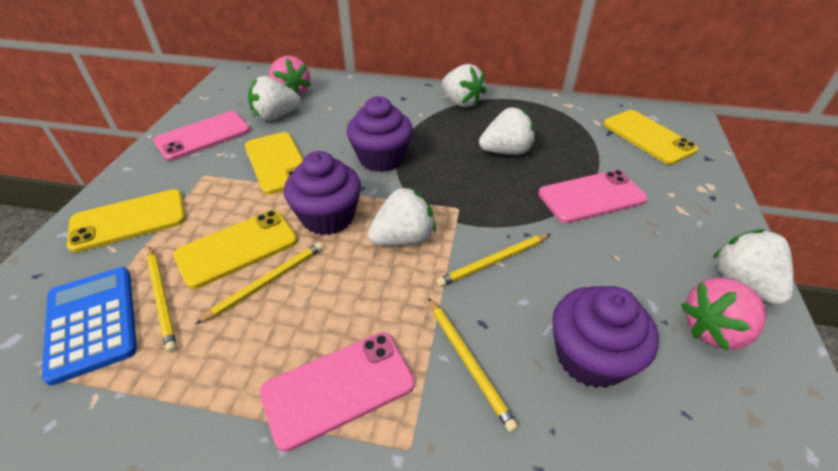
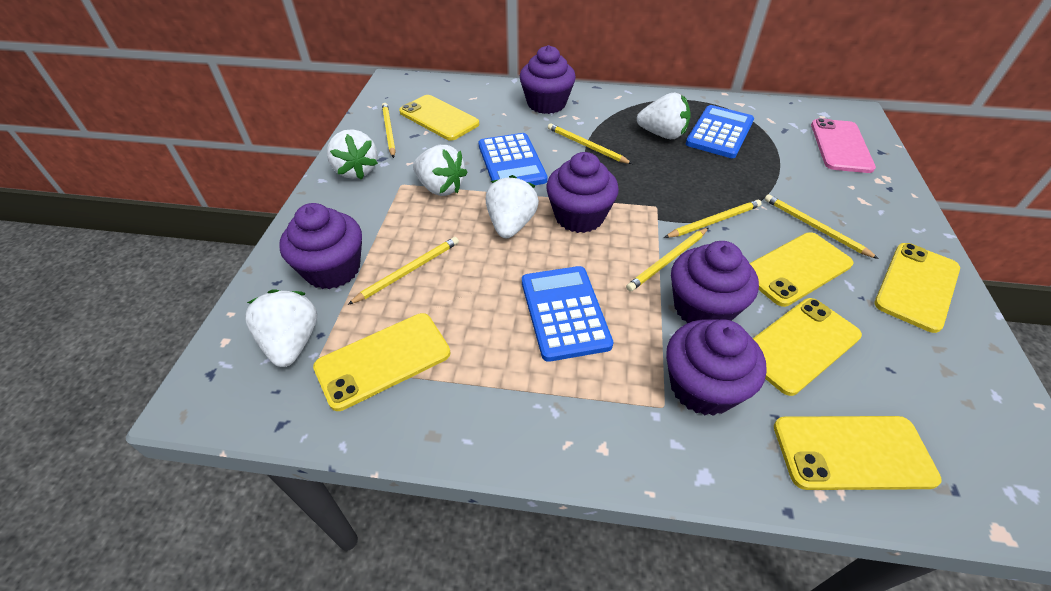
blue calculator: 1 -> 3
pink phone: 3 -> 1
pink strawberry: 2 -> 0
purple cupcake: 3 -> 5
yellow pencil: 4 -> 6
yellow phone: 4 -> 6

